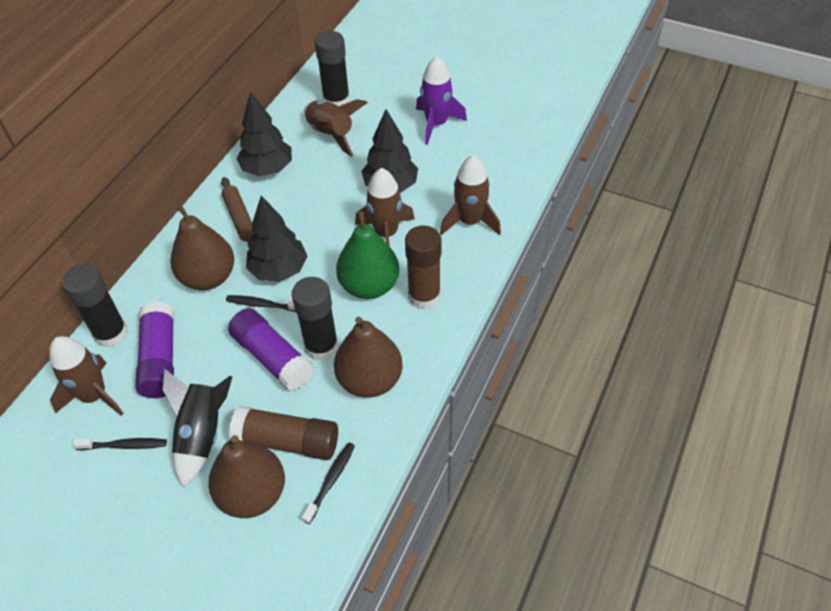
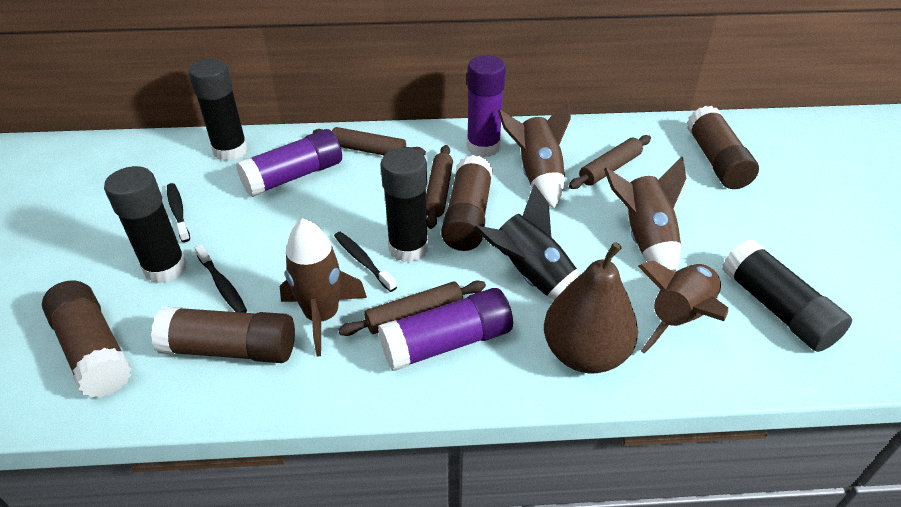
black glue stick: 3 -> 4
black tree: 3 -> 0
brown glue stick: 2 -> 4
brown pear: 3 -> 1
brown rolling pin: 1 -> 4
green pear: 1 -> 0
purple glue stick: 2 -> 3
purple rocket: 1 -> 0

